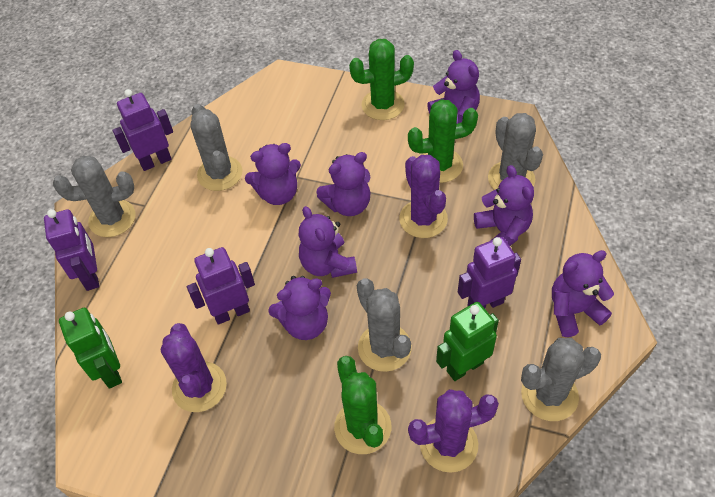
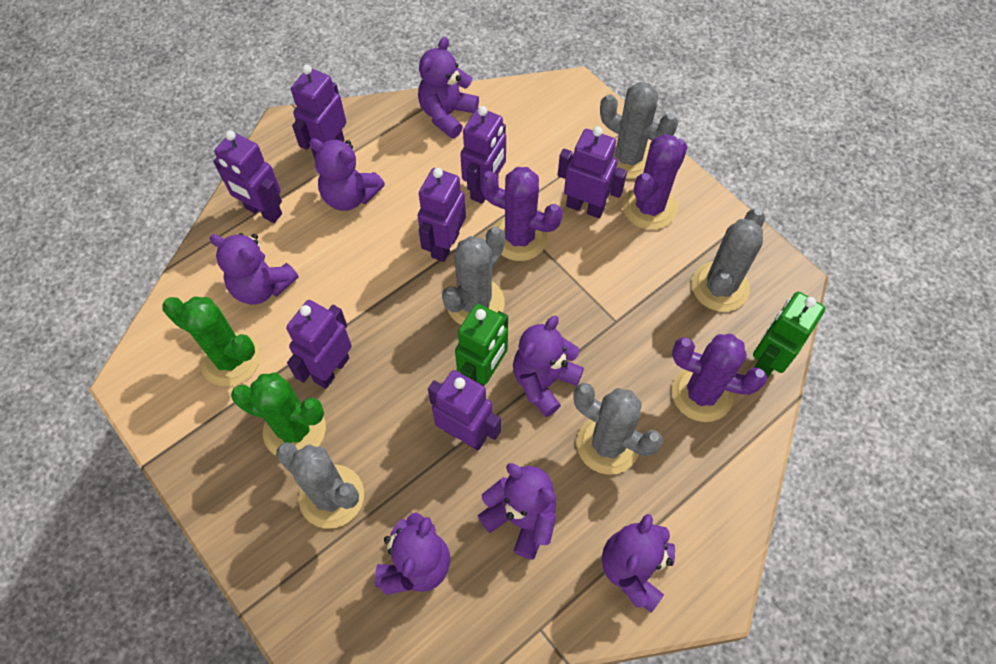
green cactus: 3 -> 2
purple robot: 4 -> 7

